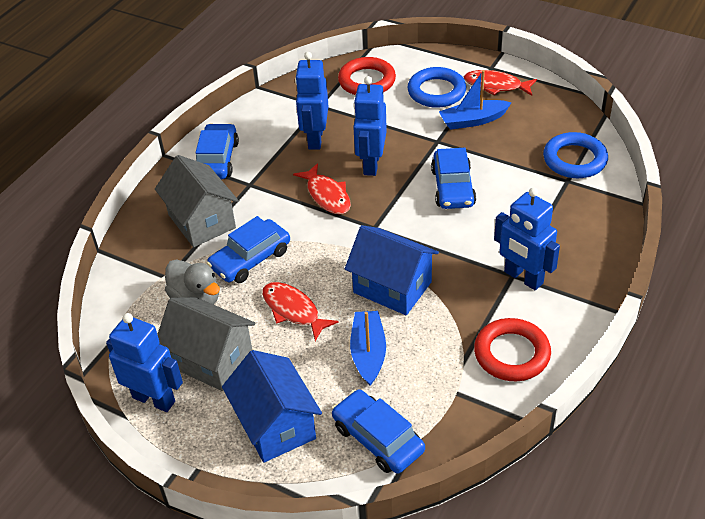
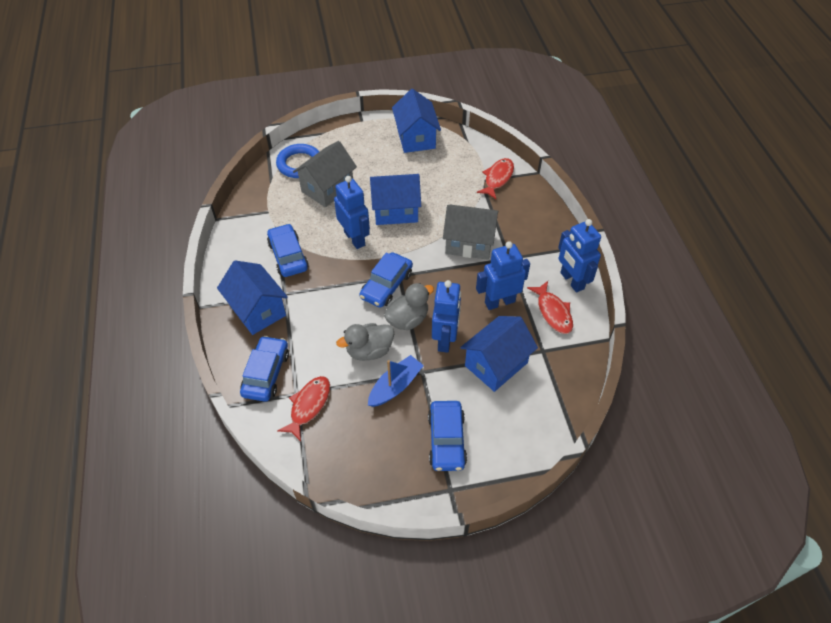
blue boat: 2 -> 1
blue house: 2 -> 4
blue ring: 2 -> 1
grey duck: 1 -> 2
red ring: 2 -> 0

